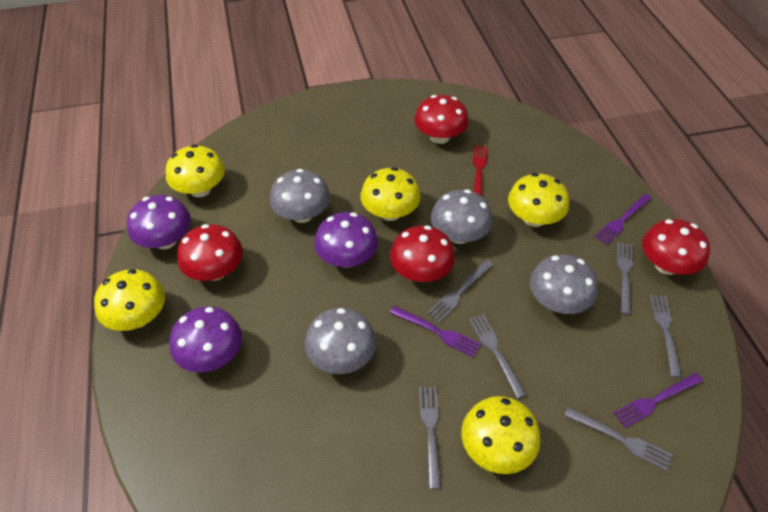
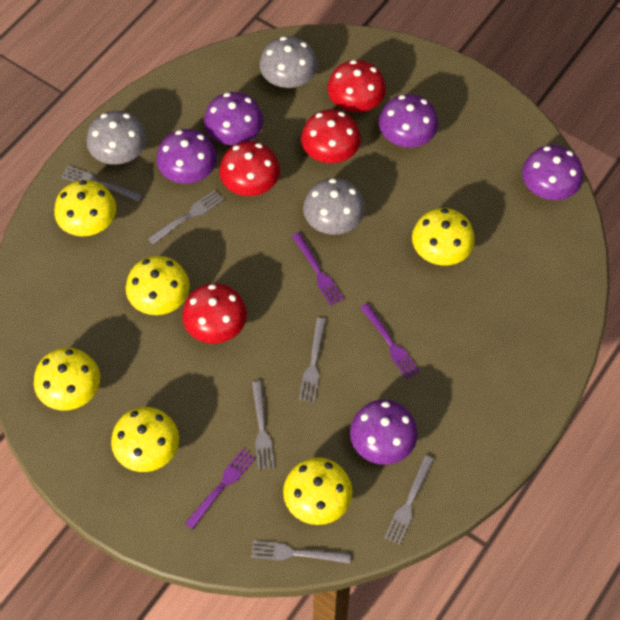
grey mushroom: 4 -> 3
purple mushroom: 3 -> 5
red fork: 1 -> 0
yellow mushroom: 5 -> 6

